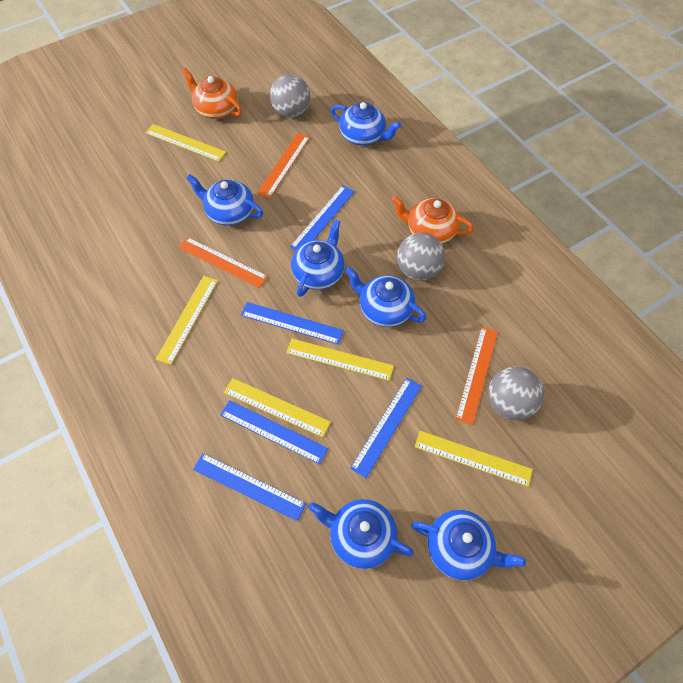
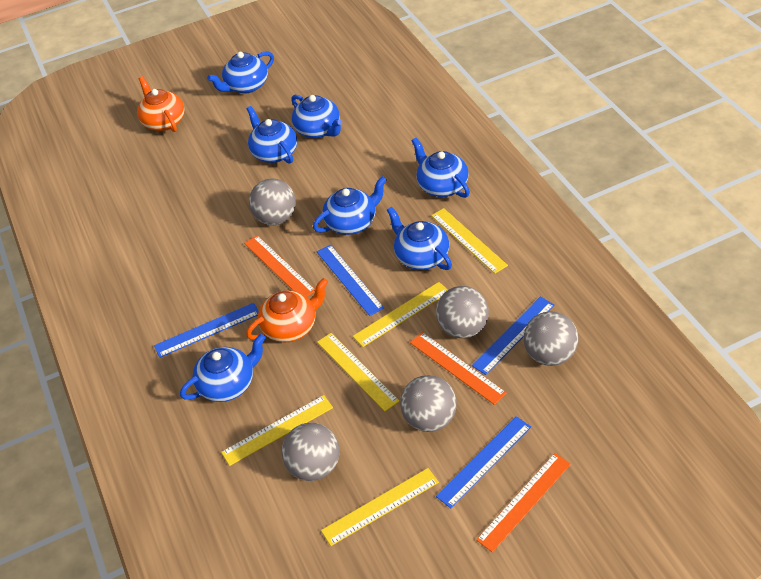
blue ruler: 5 -> 4
blue teapot: 6 -> 7
grey ball: 3 -> 5

